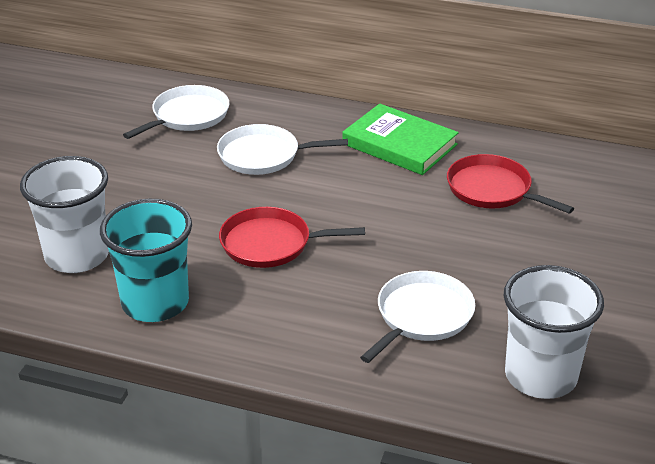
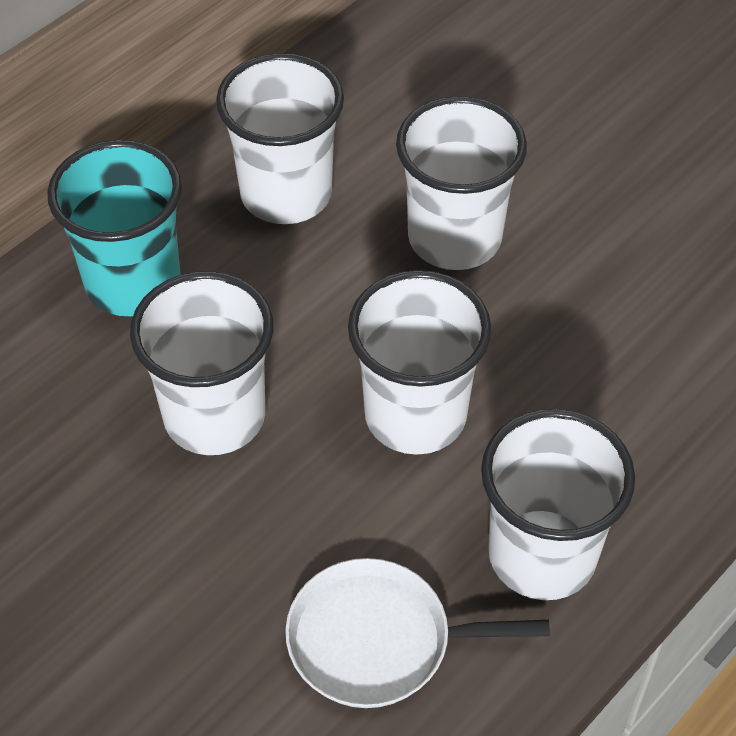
green book: 1 -> 0
red pan: 2 -> 0
white cup: 2 -> 5
white pan: 3 -> 1

